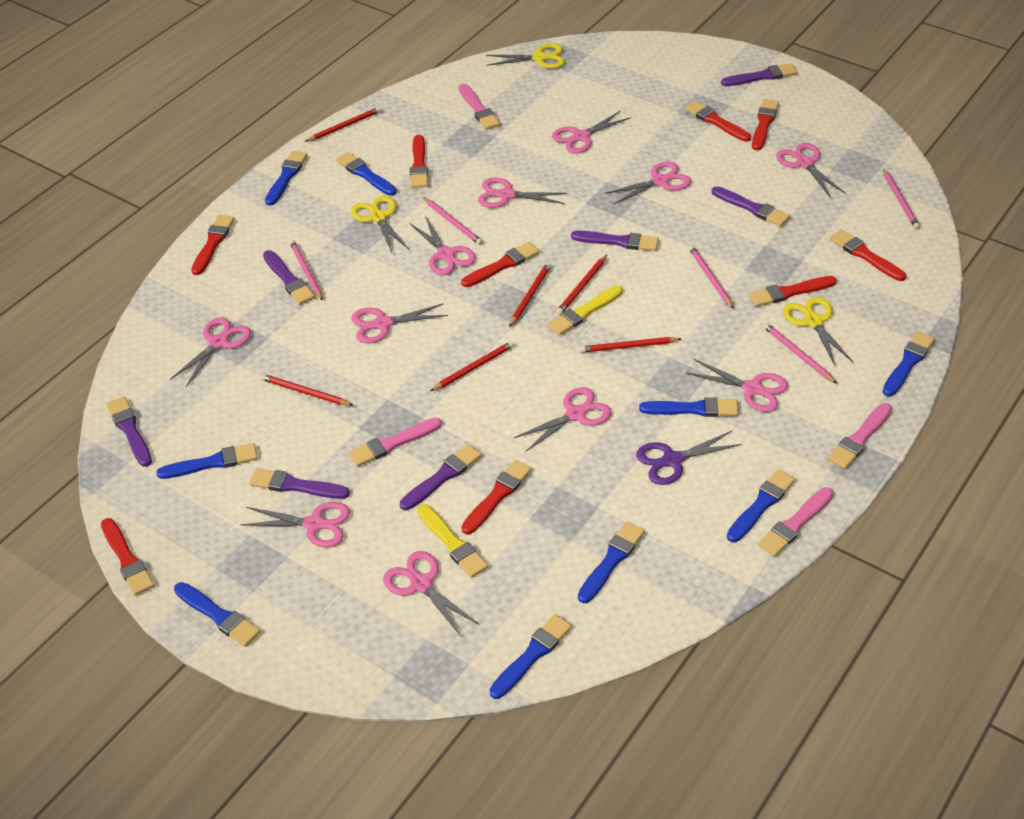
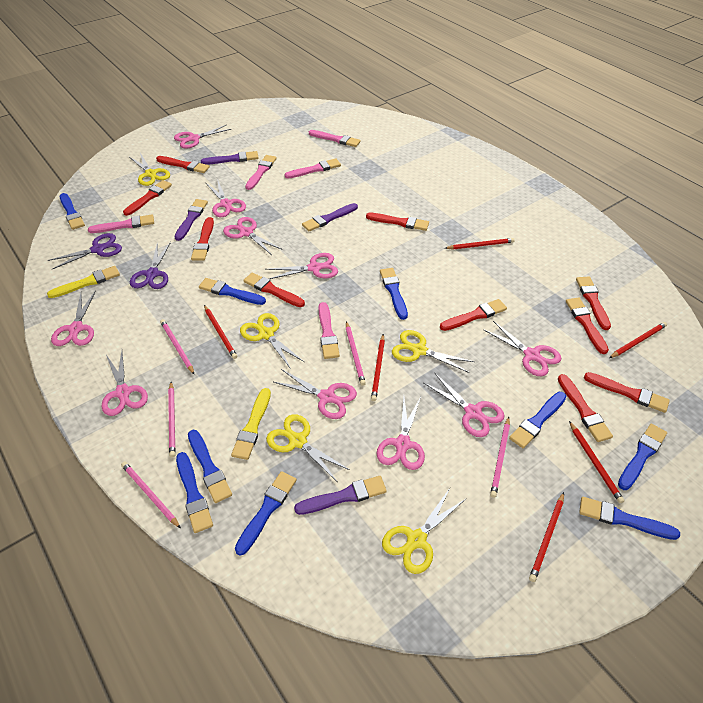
pink brush: 4 -> 5
pink scissors: 11 -> 10
purple brush: 7 -> 4
purple scissors: 1 -> 2
red brush: 9 -> 10
yellow scissors: 3 -> 5

